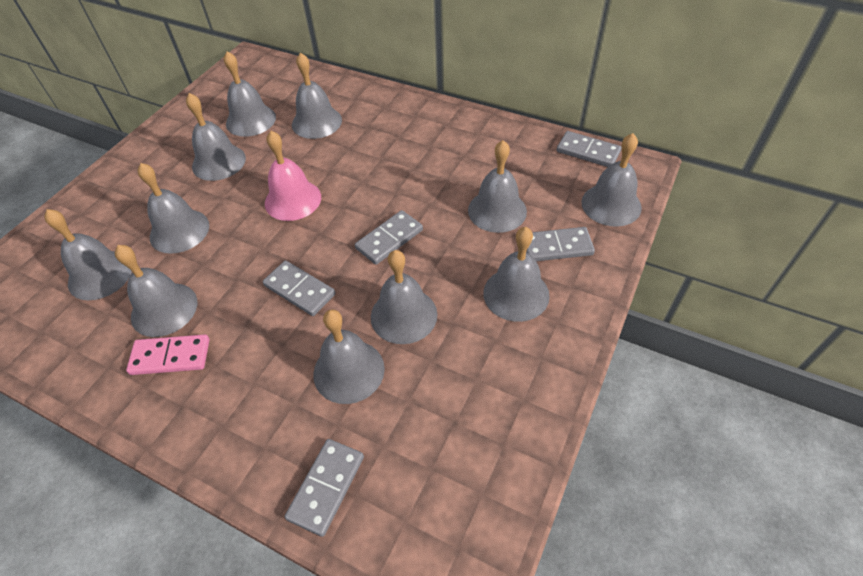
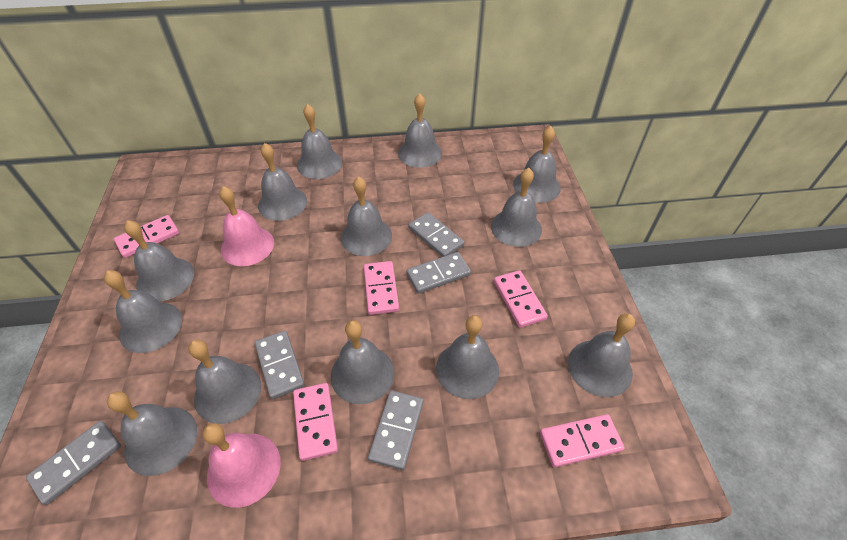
grey bell: 11 -> 13
pink bell: 1 -> 2
pink domino: 1 -> 5

